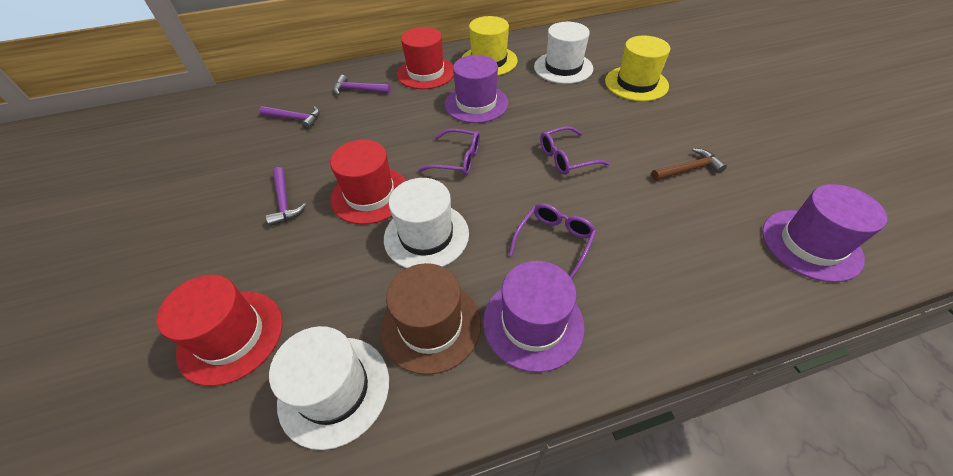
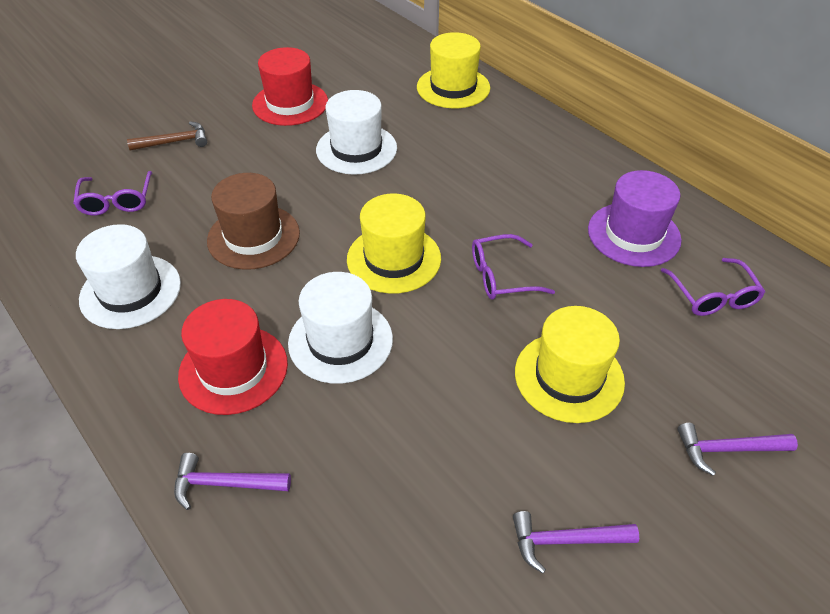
purple hat: 3 -> 1
red hat: 3 -> 2
yellow hat: 2 -> 3

